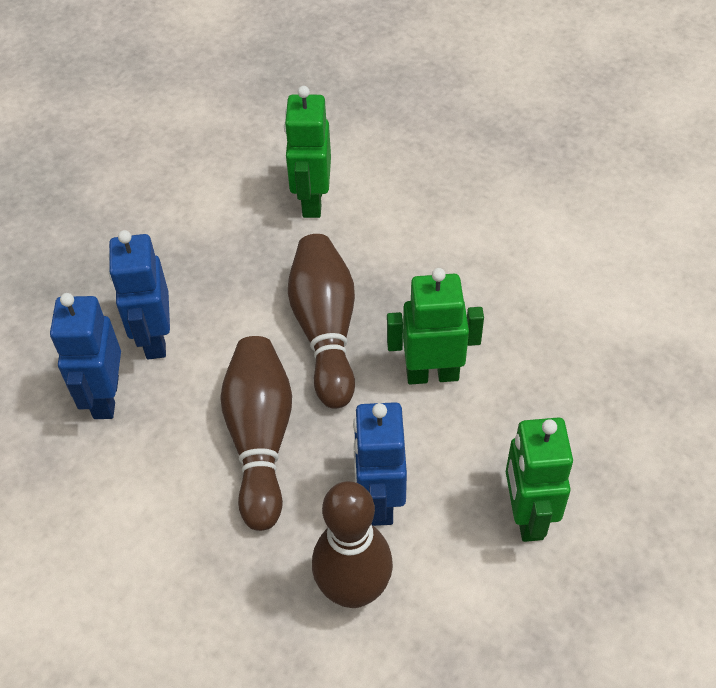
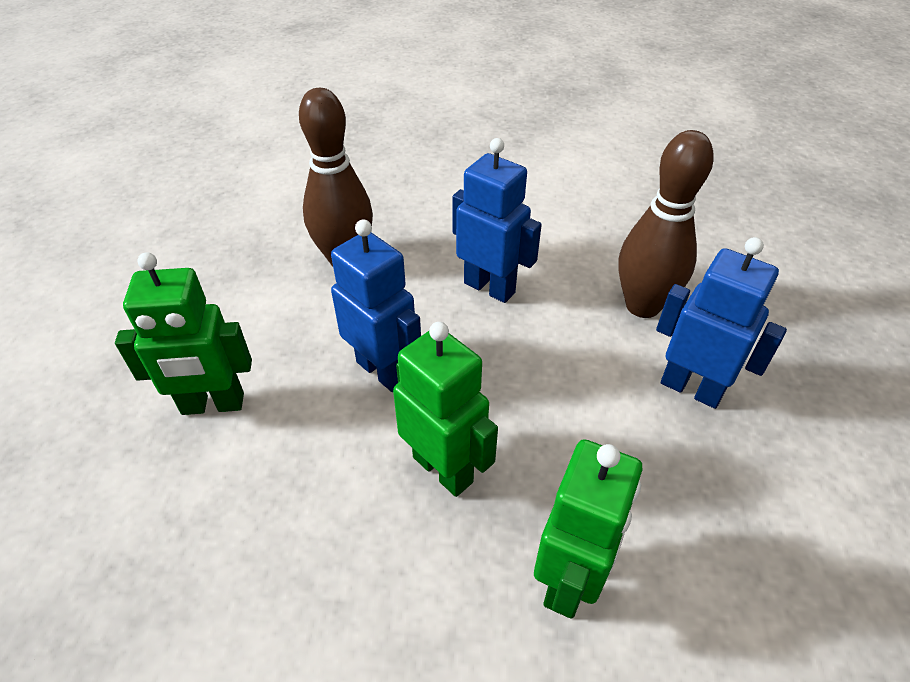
brown bowling pin: 3 -> 2

